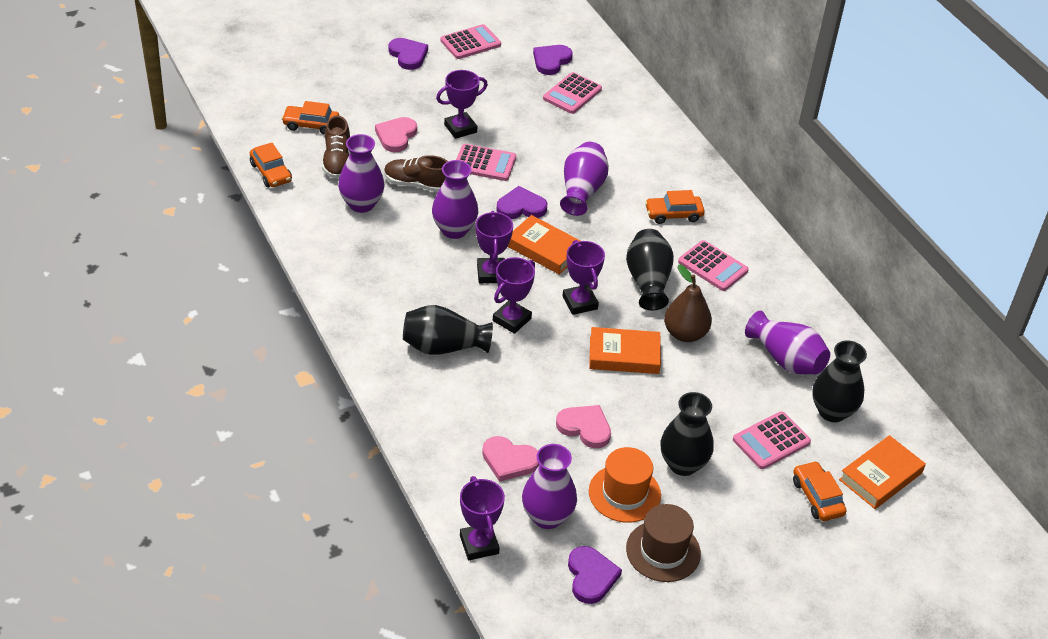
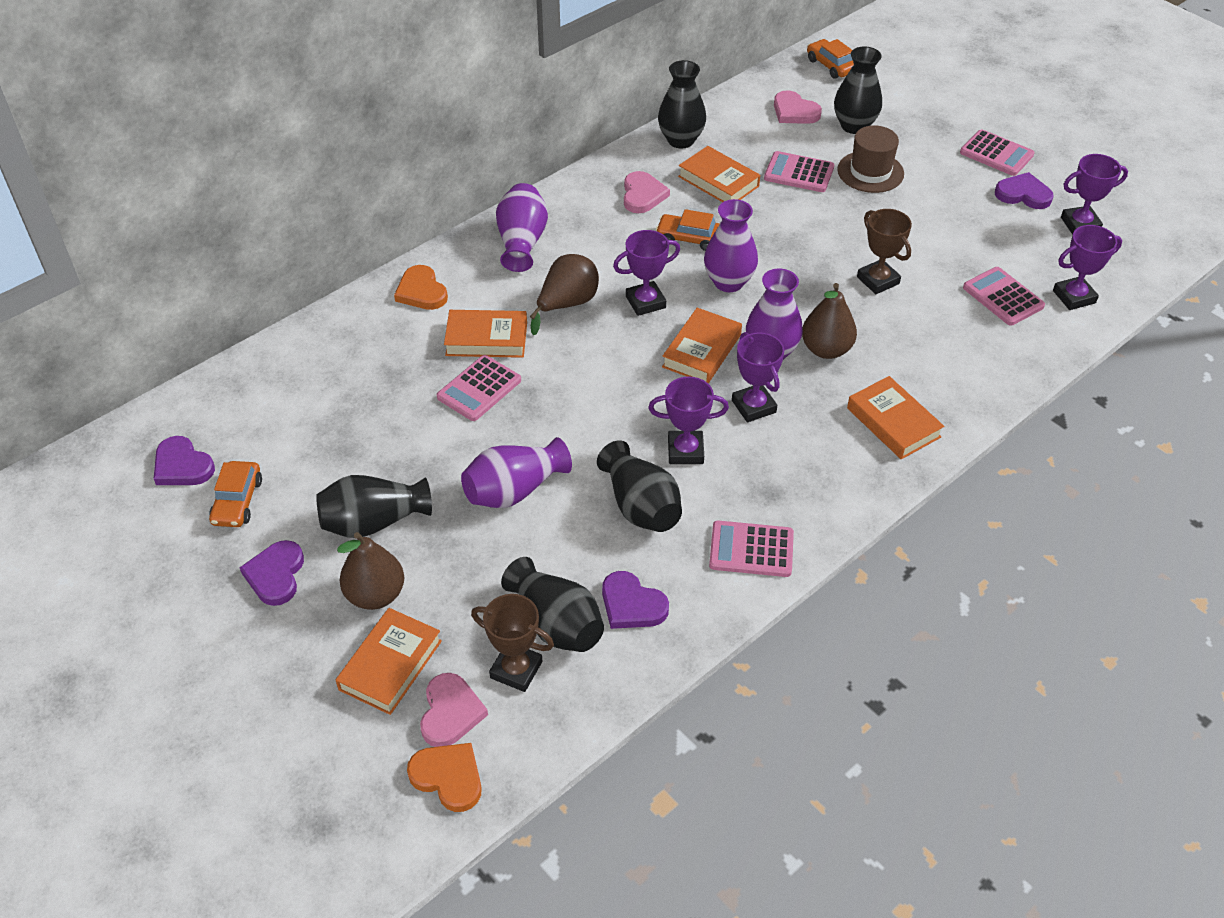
black vase: 4 -> 5
brown pear: 1 -> 3
brown shoe: 2 -> 0
brown trophy: 0 -> 2
orange book: 3 -> 5
orange car: 4 -> 3
orange hat: 1 -> 0
orange heart: 0 -> 2
purple vase: 5 -> 4

